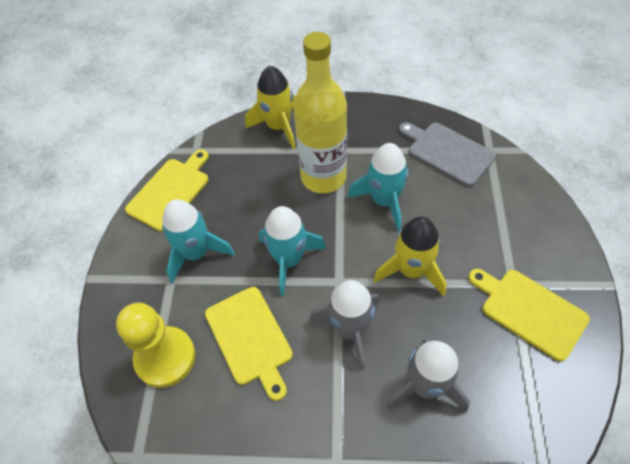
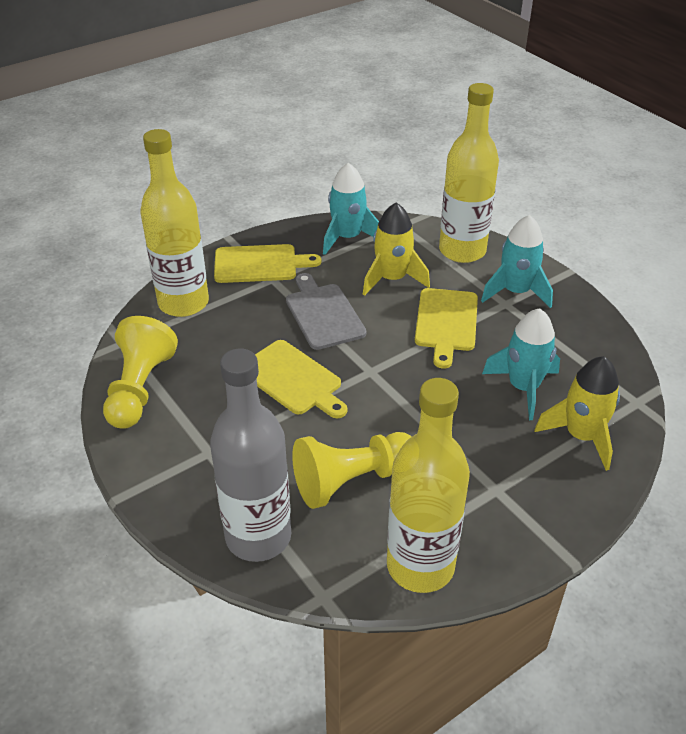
grey bottle: 0 -> 1
grey rocket: 2 -> 0
yellow bottle: 1 -> 3
yellow pawn: 1 -> 2

